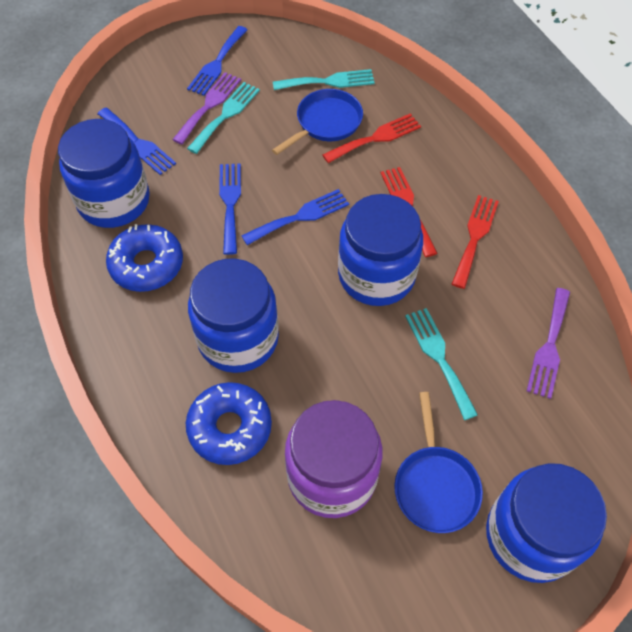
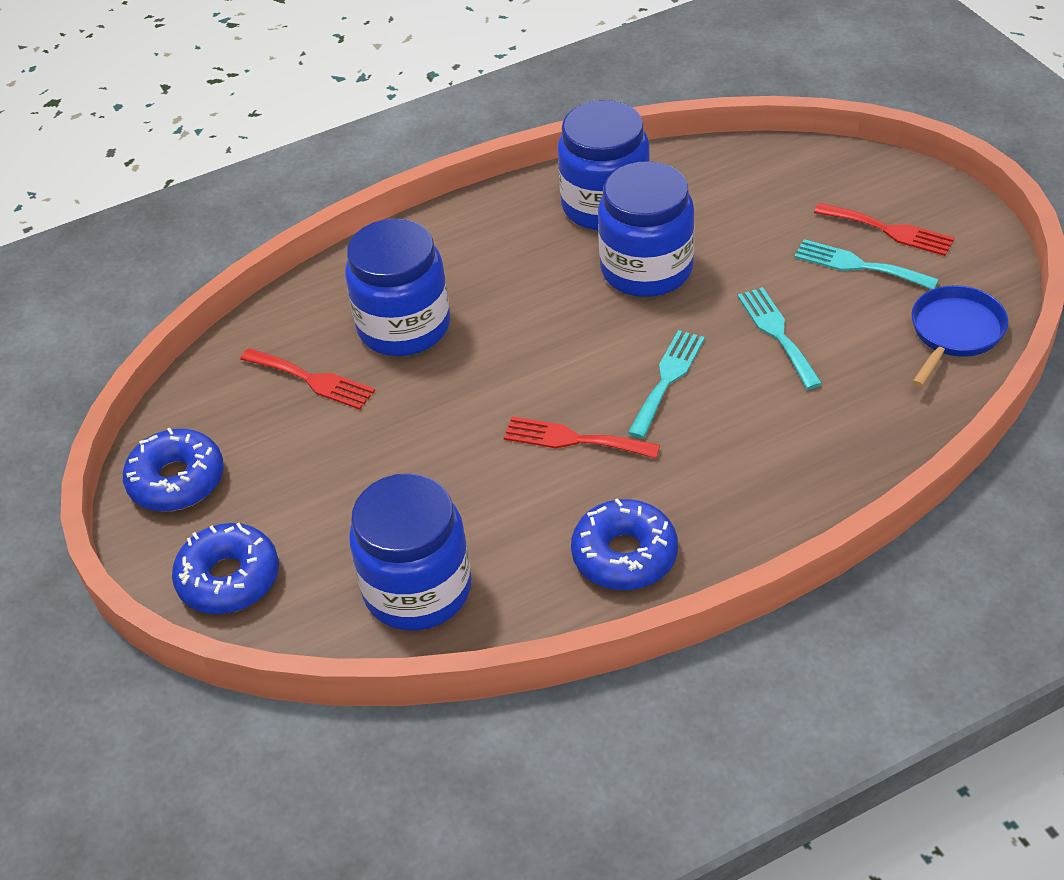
blue donut: 2 -> 3
blue fork: 4 -> 0
blue pan: 2 -> 1
purple fork: 2 -> 0
purple jar: 1 -> 0

